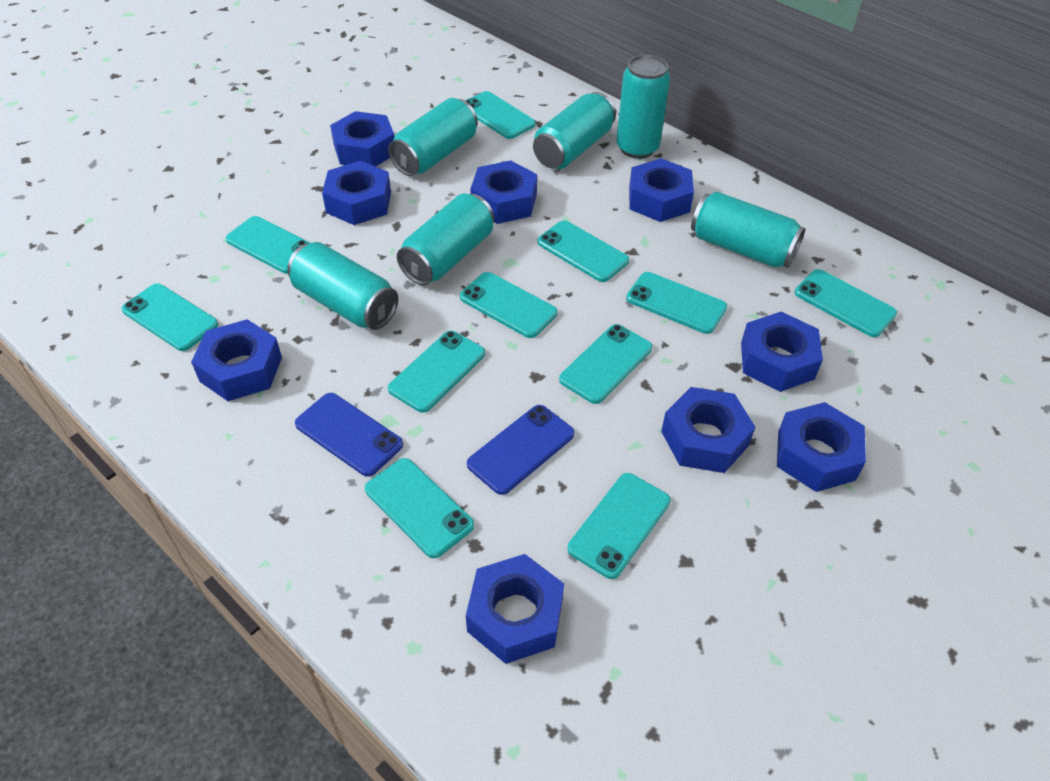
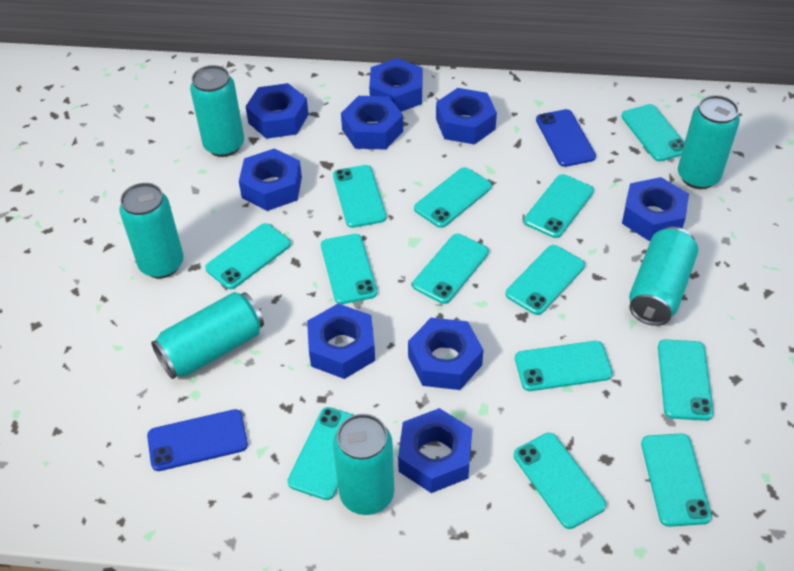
turquoise phone: 11 -> 13

